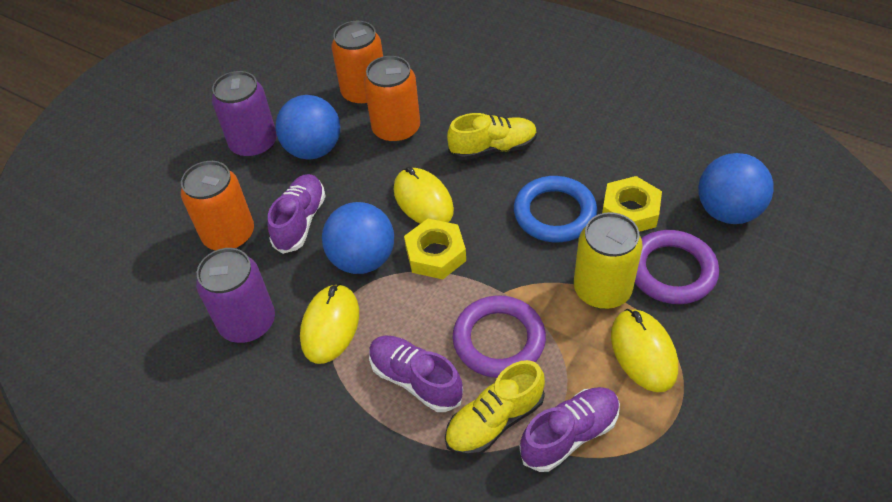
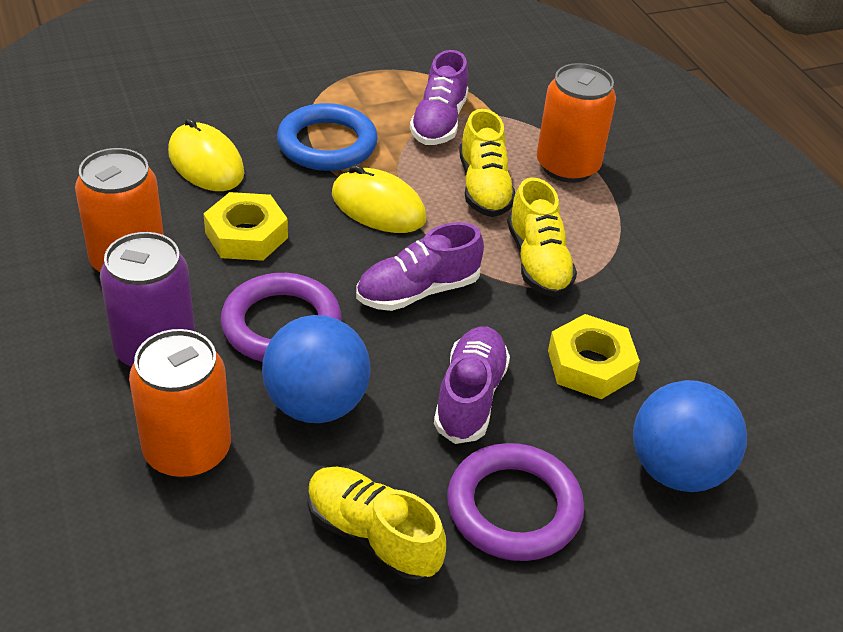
blue ball: 3 -> 2
purple can: 2 -> 1
yellow can: 1 -> 0
yellow mouse: 3 -> 2
yellow shoe: 2 -> 3

